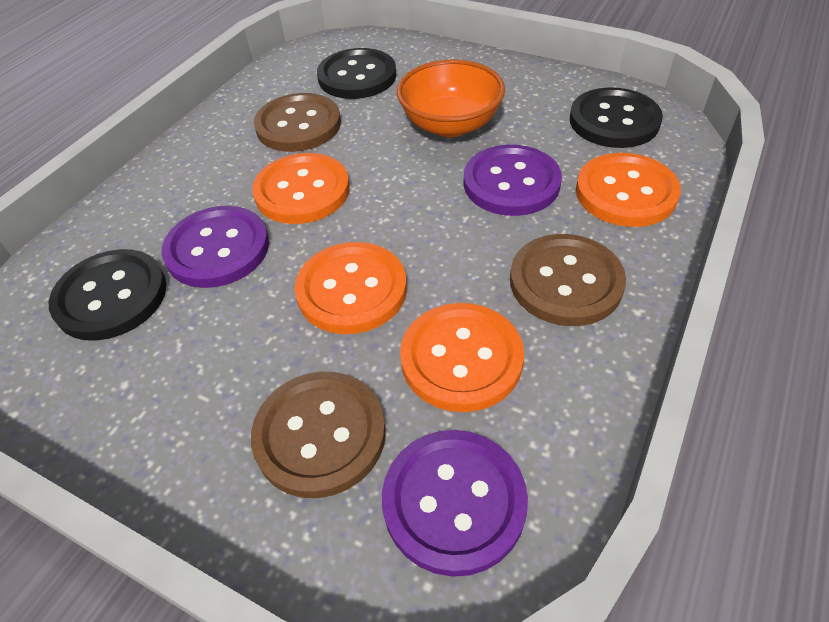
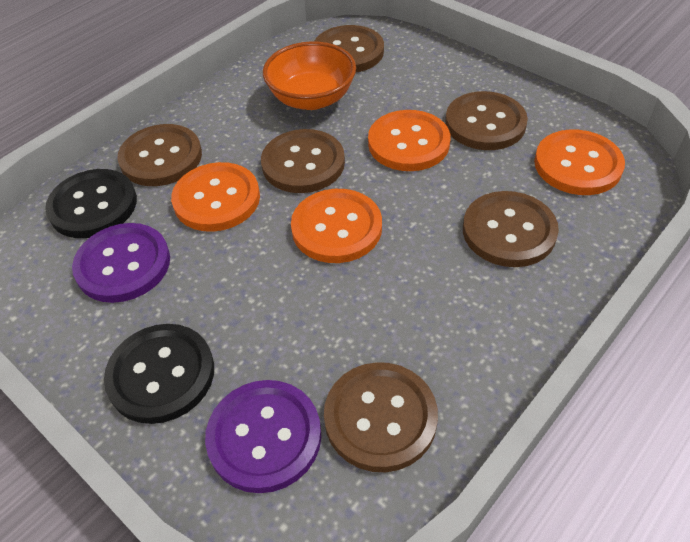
black button: 3 -> 2
brown button: 3 -> 6
purple button: 3 -> 2

